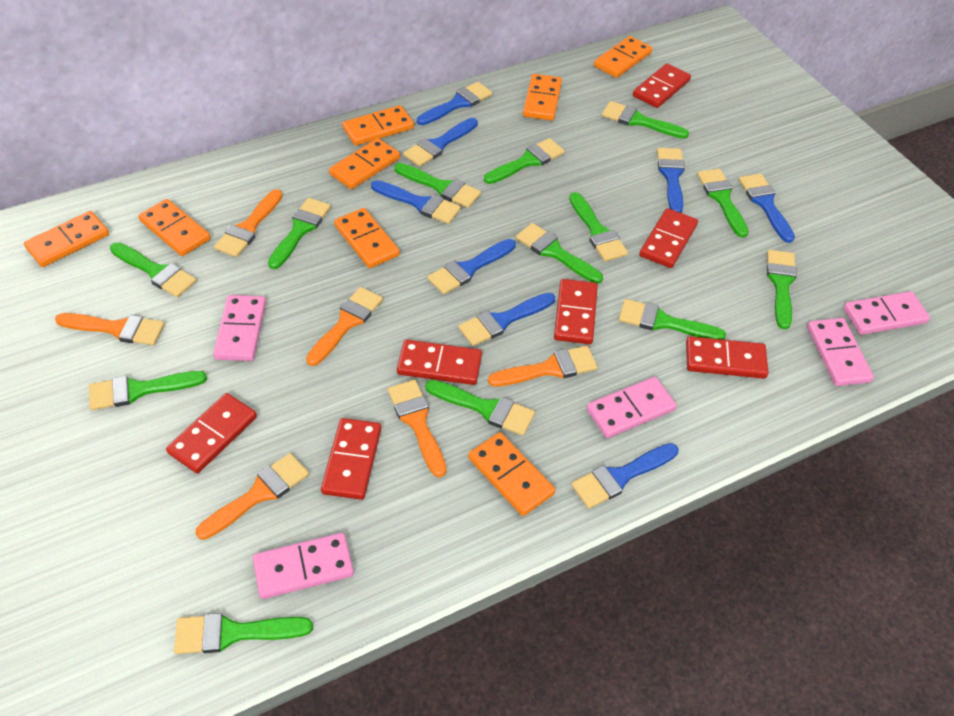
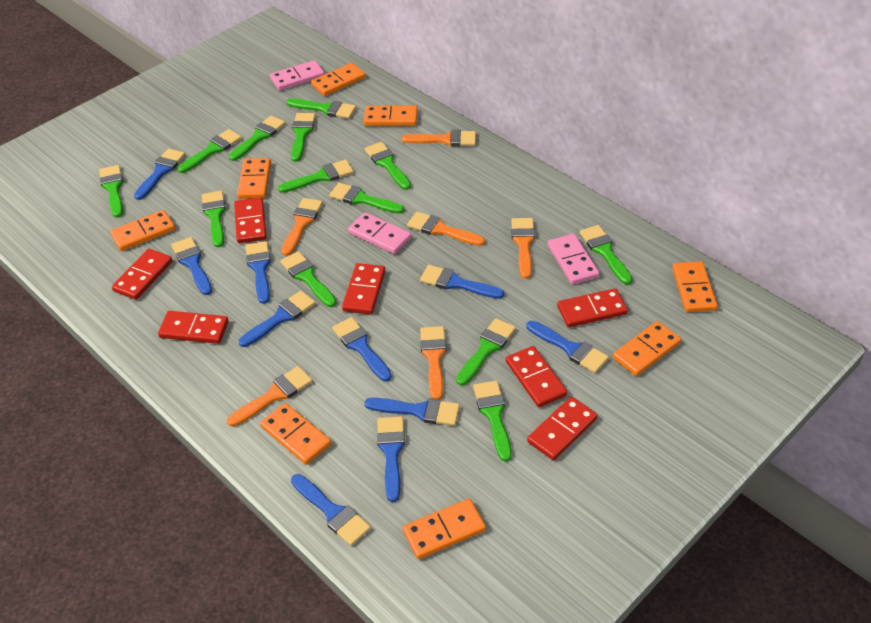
blue brush: 8 -> 10
pink domino: 5 -> 3

